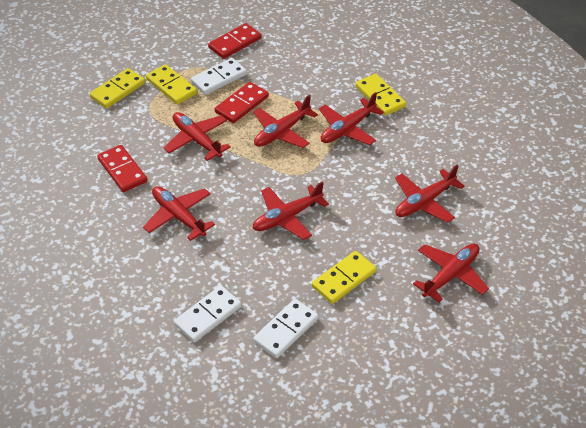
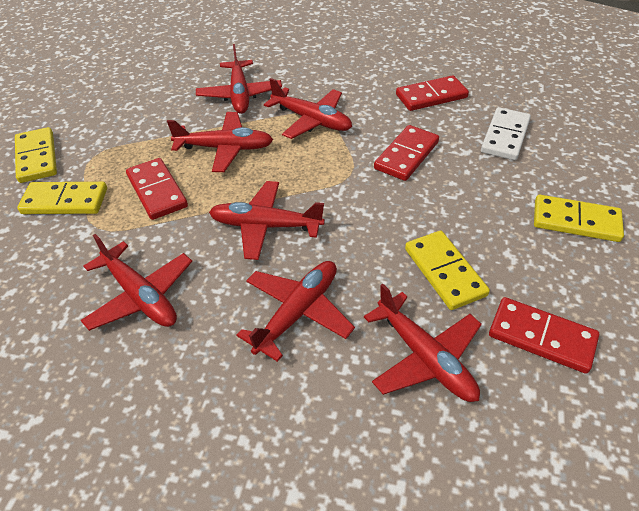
red domino: 3 -> 4
white domino: 3 -> 1

